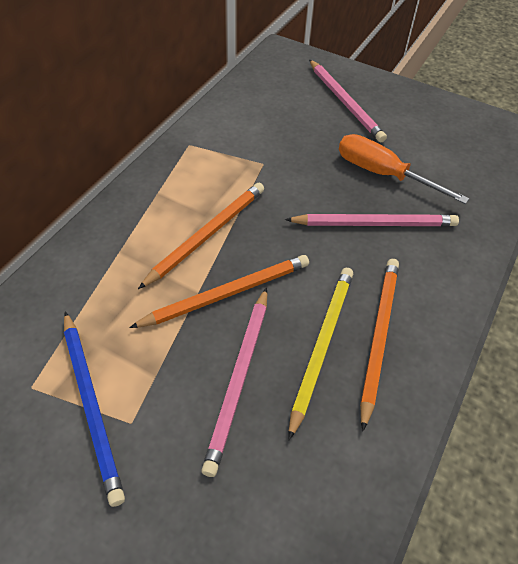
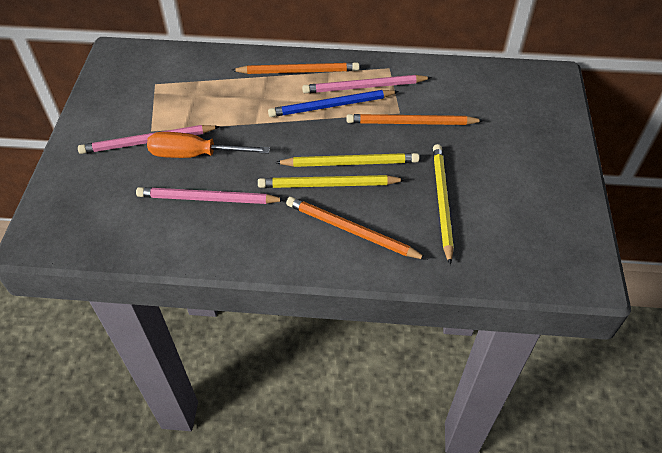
yellow pencil: 1 -> 3

